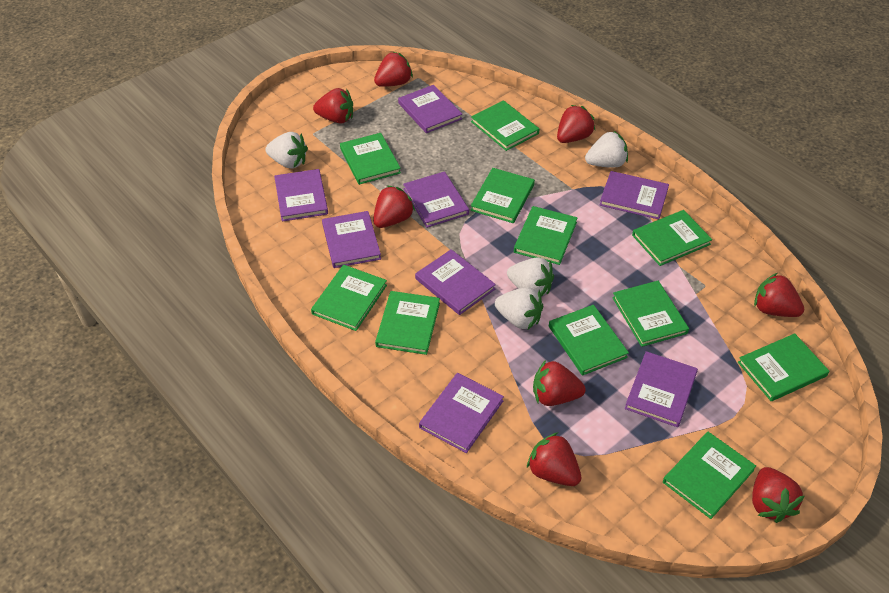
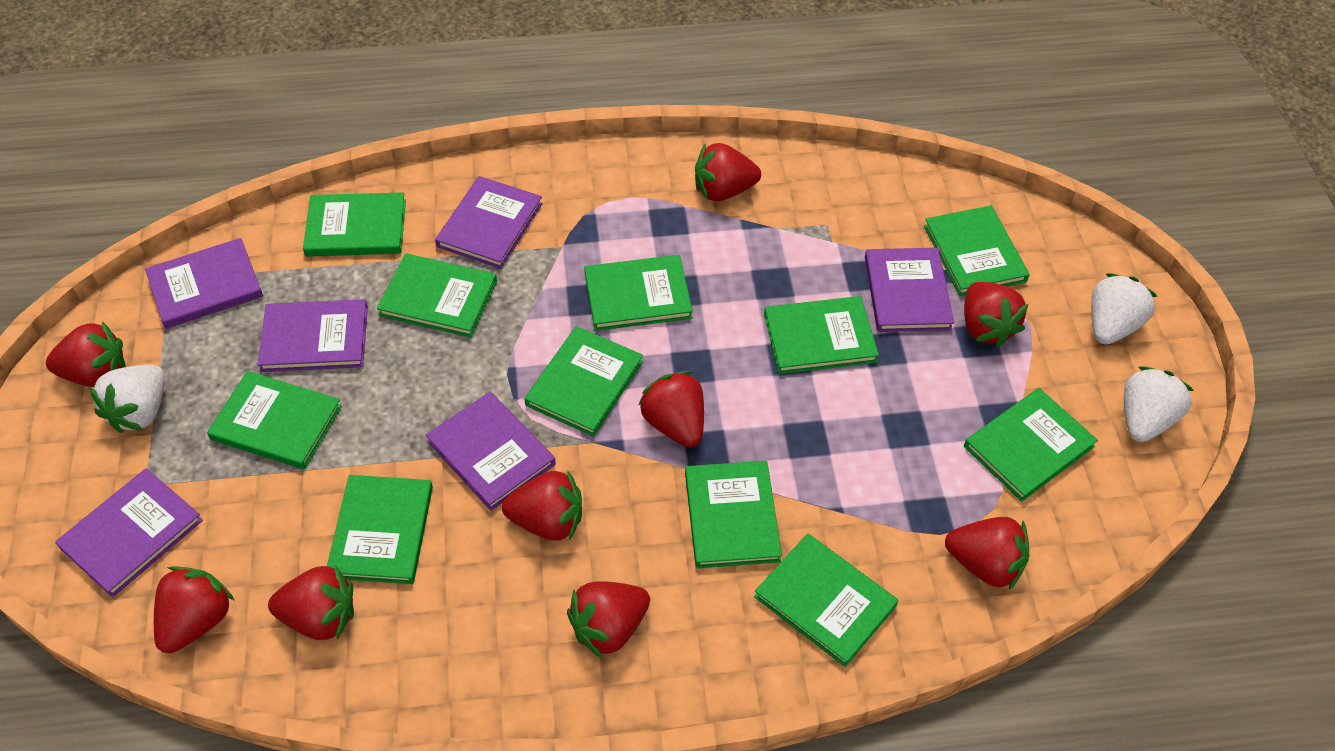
purple book: 8 -> 6
red strawberry: 8 -> 9
white strawberry: 4 -> 3

